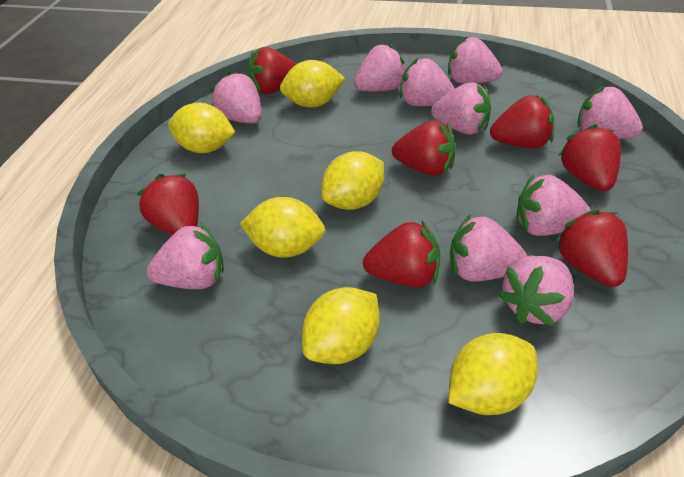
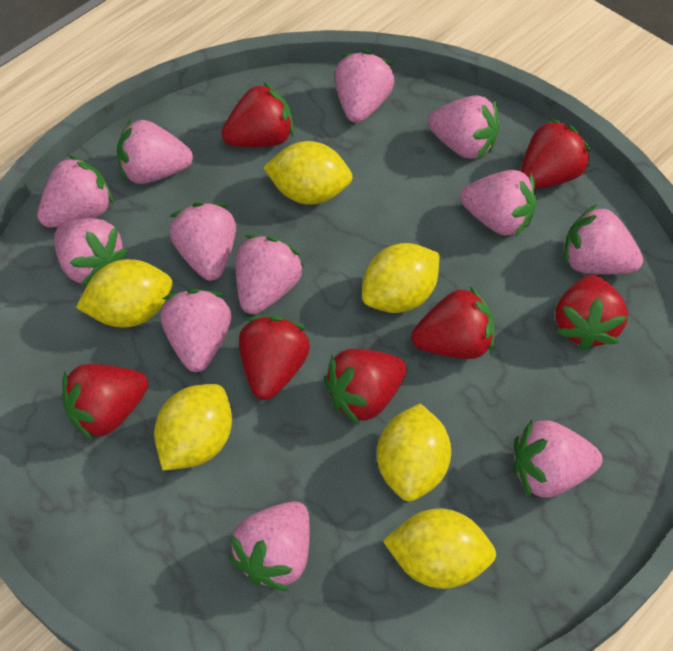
pink strawberry: 10 -> 12

